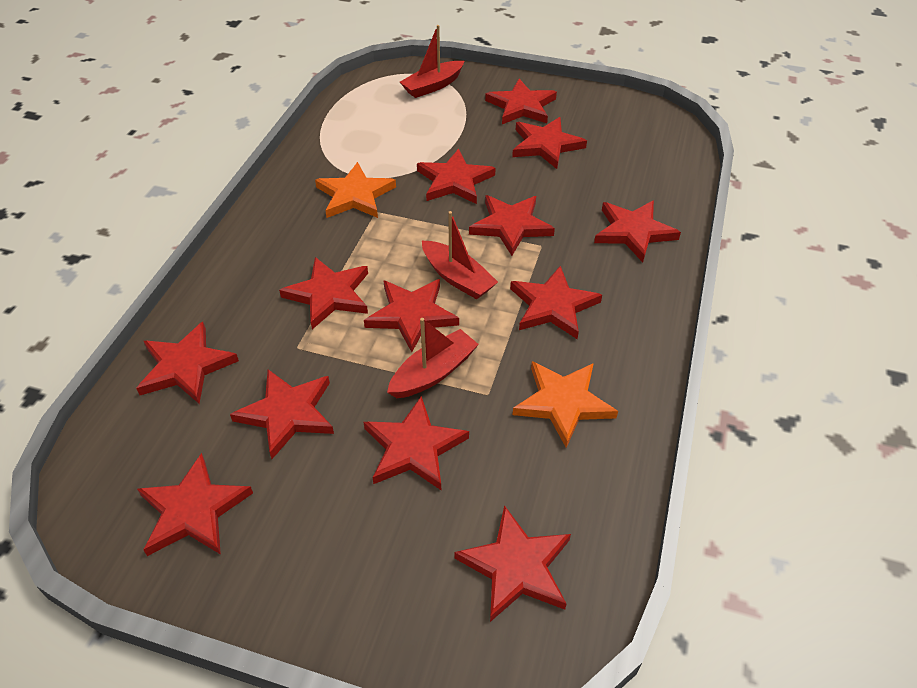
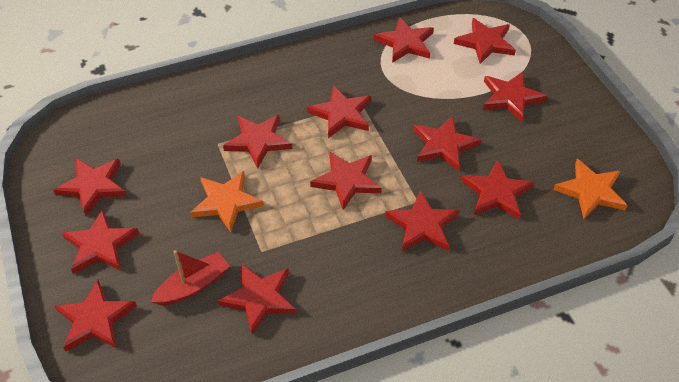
red boat: 3 -> 1

